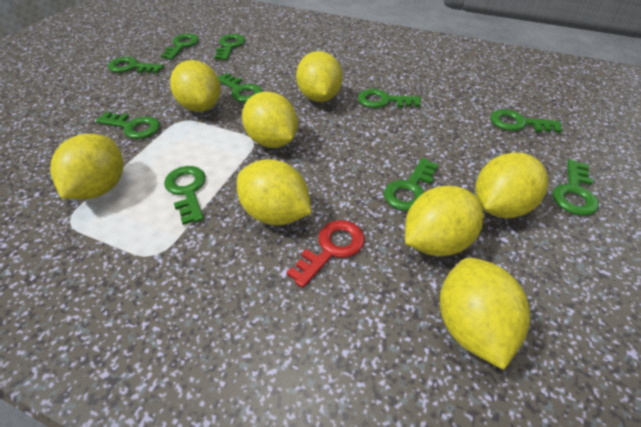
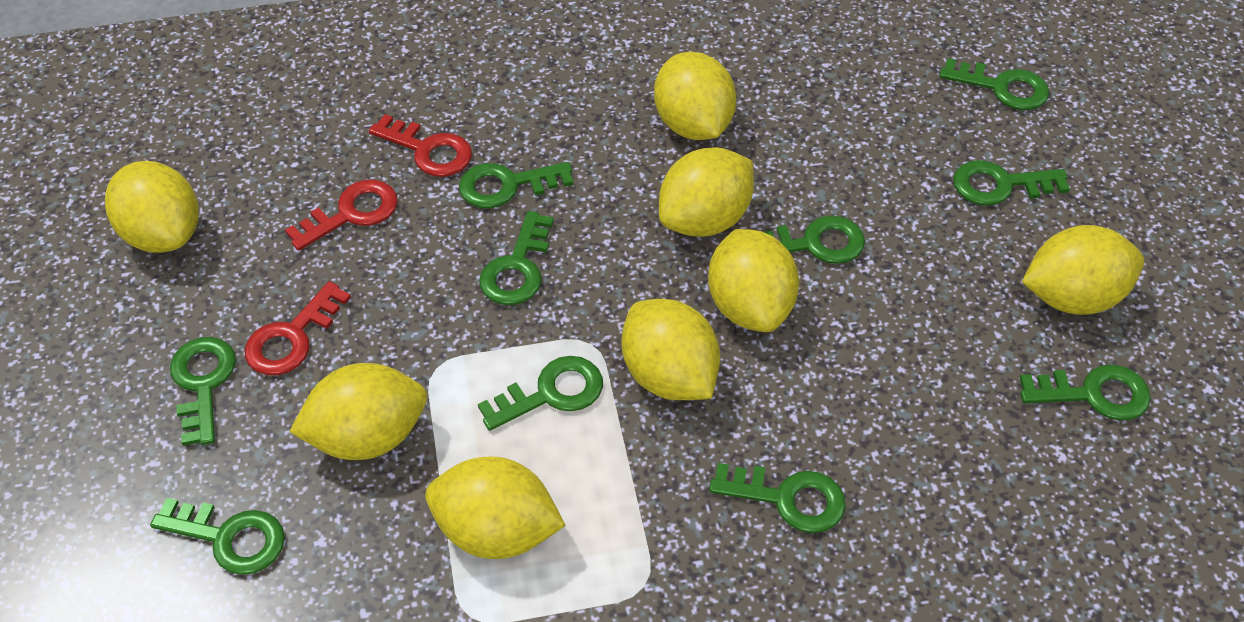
red key: 1 -> 3

